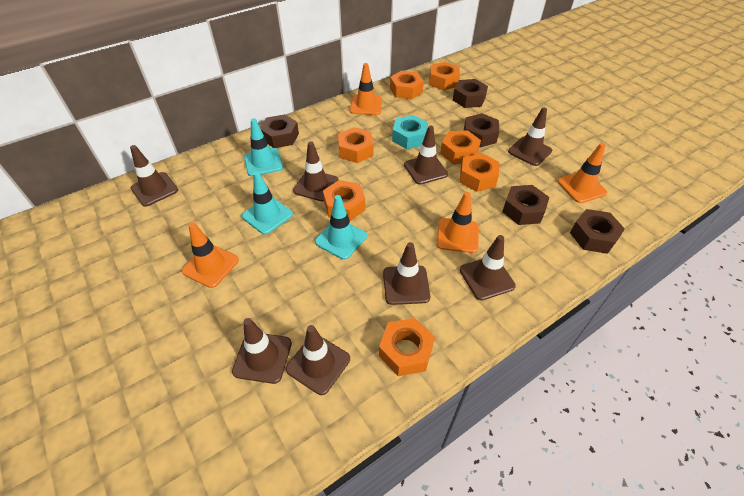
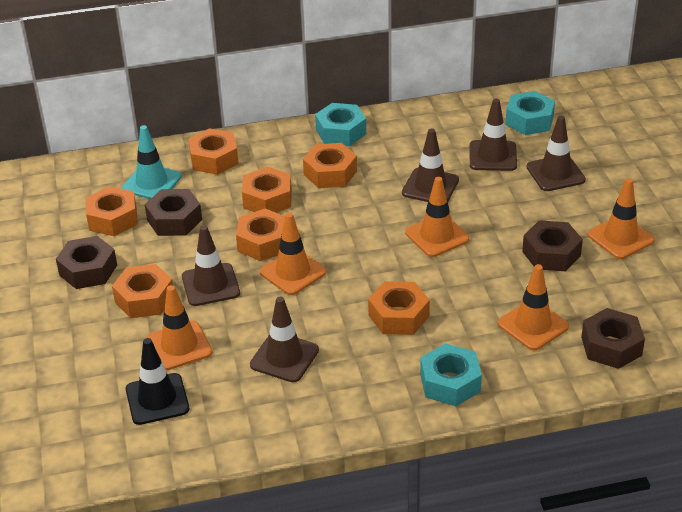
black traffic cone: 0 -> 1
brown nut: 5 -> 4
brown traffic cone: 8 -> 5
orange traffic cone: 4 -> 5
turquoise nut: 1 -> 3
turquoise traffic cone: 3 -> 1

